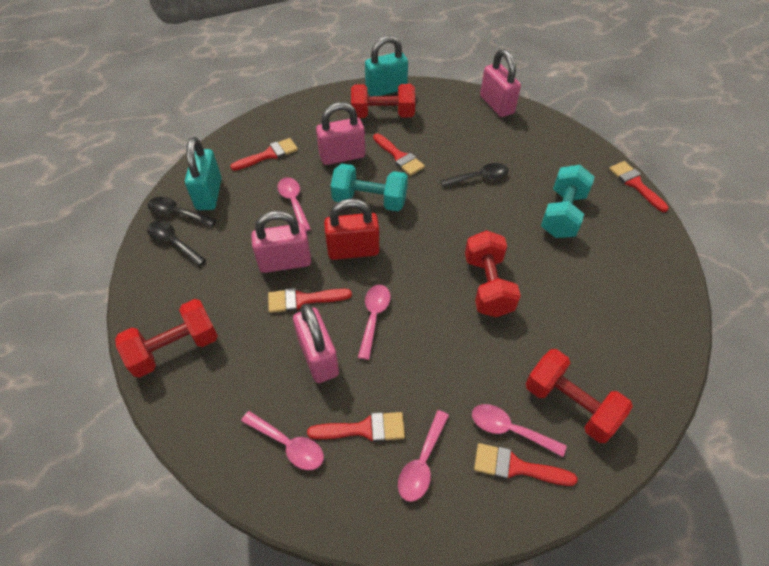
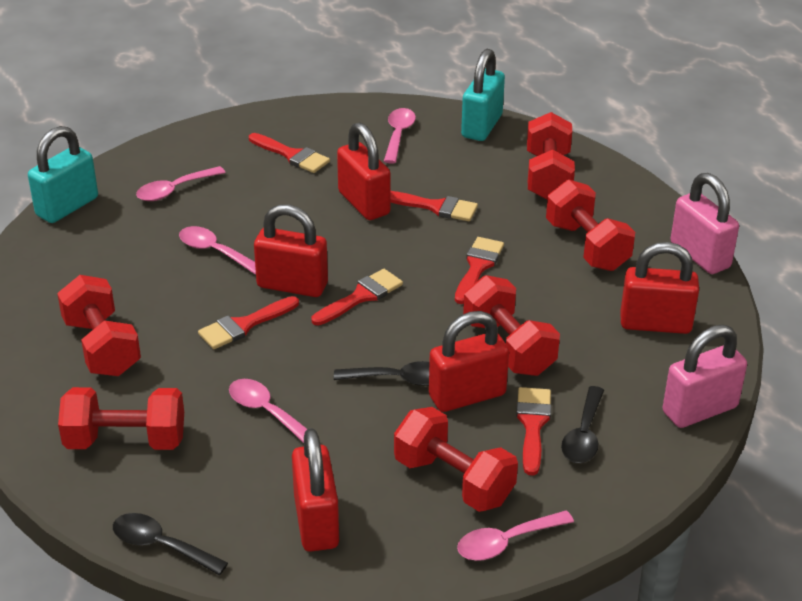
pink padlock: 4 -> 2
red dumbbell: 4 -> 6
red padlock: 1 -> 5
turquoise dumbbell: 2 -> 0

